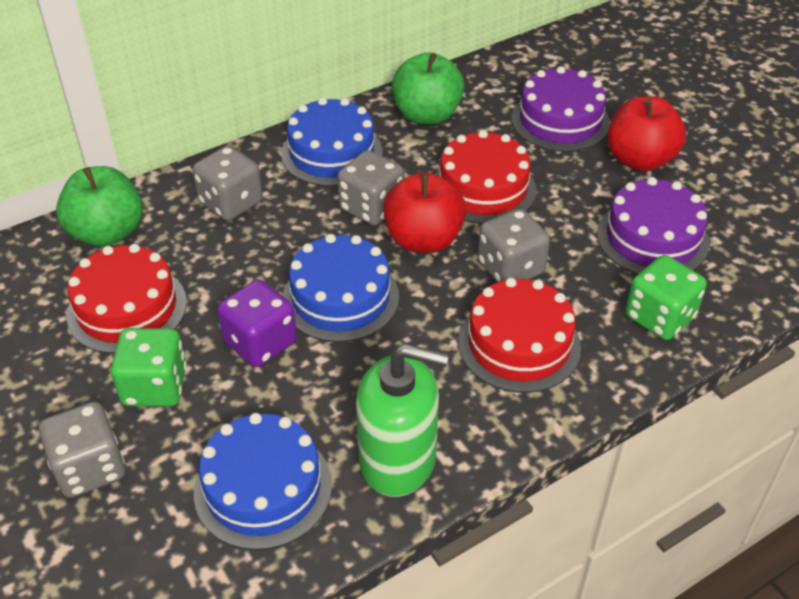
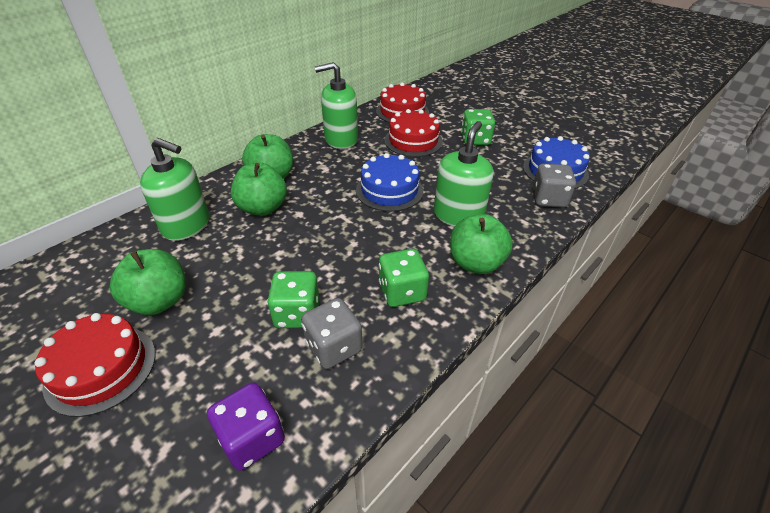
blue cake: 3 -> 2
green apple: 2 -> 4
green dice: 2 -> 3
green soap dispenser: 1 -> 3
grey dice: 4 -> 2
purple cake: 2 -> 0
red apple: 2 -> 0

